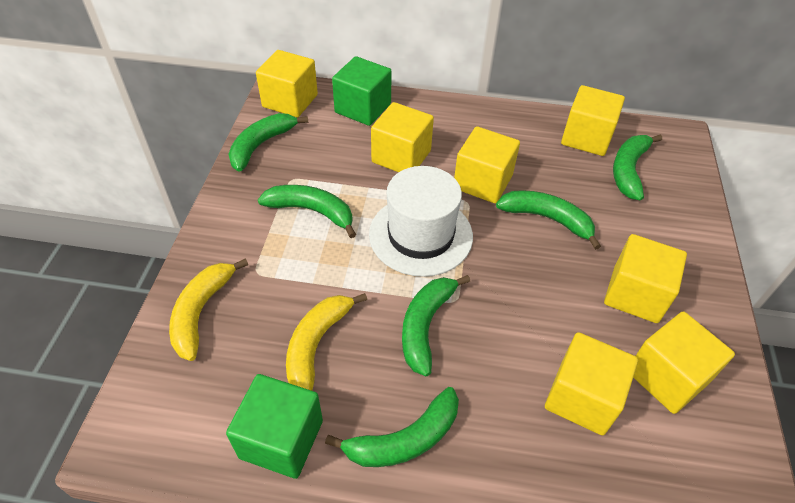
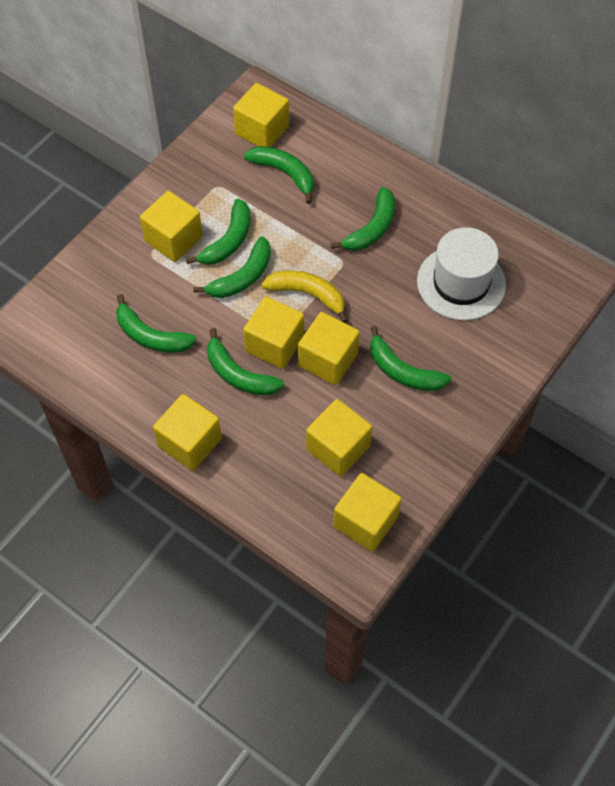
green banana: 6 -> 7
green cube: 2 -> 0
yellow banana: 2 -> 1

